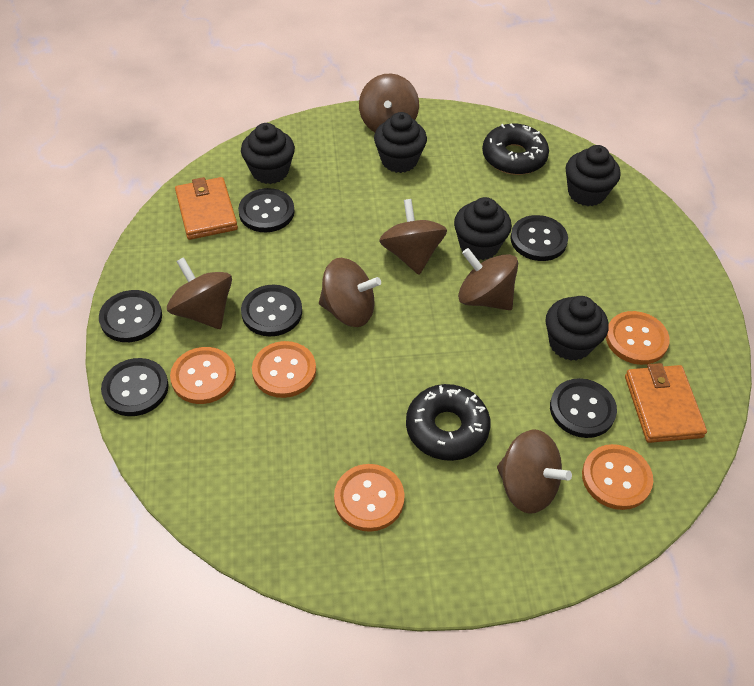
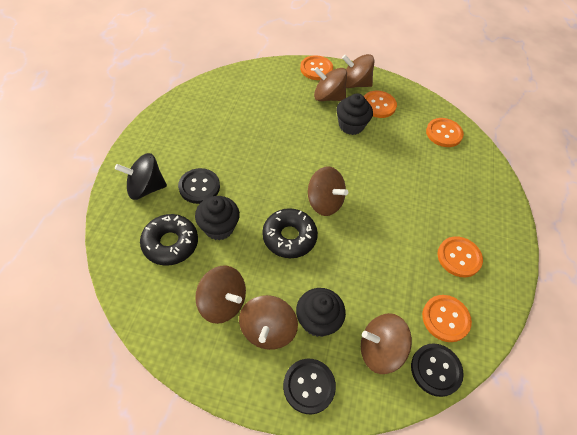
black button: 6 -> 3
black cupcake: 5 -> 3
black spinning top: 0 -> 1
orange wallet: 2 -> 0

